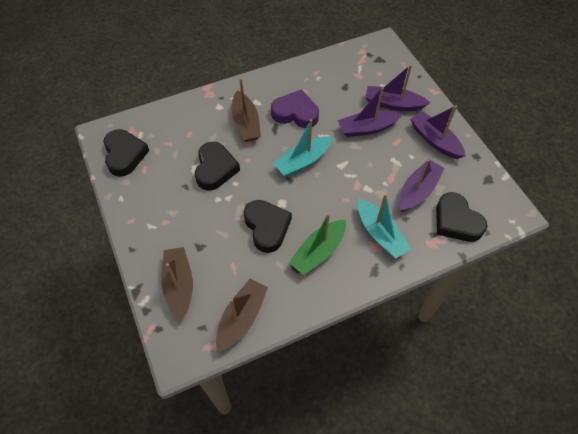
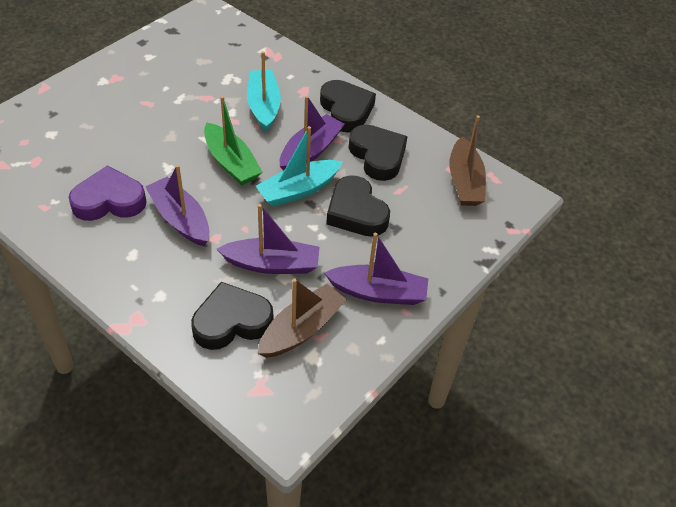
brown boat: 3 -> 2

